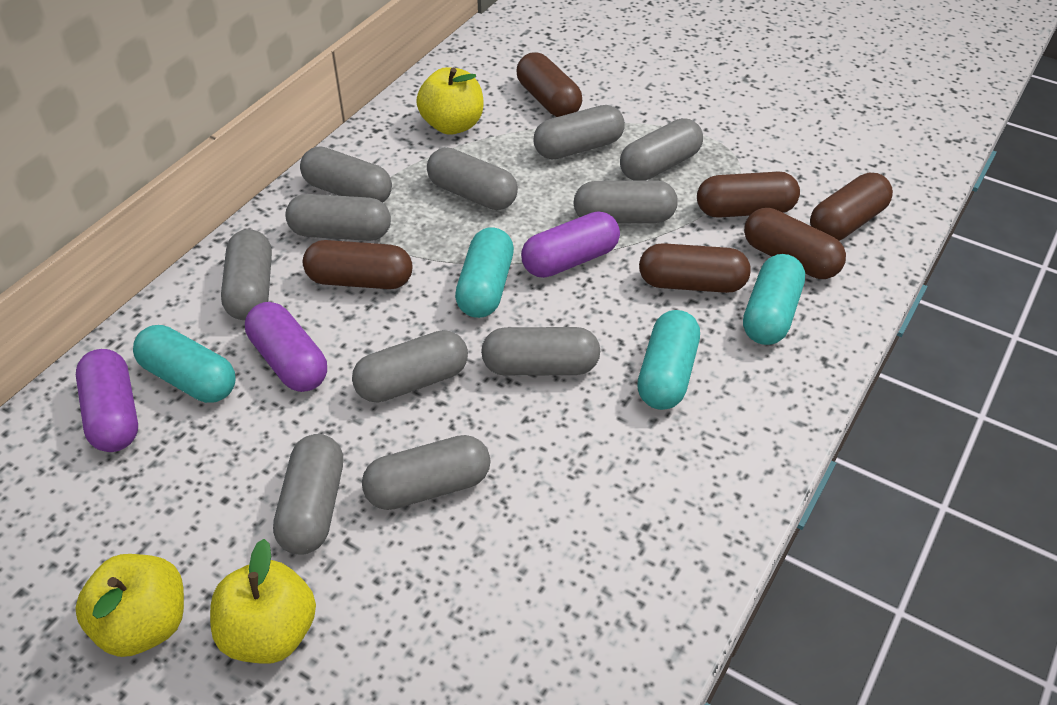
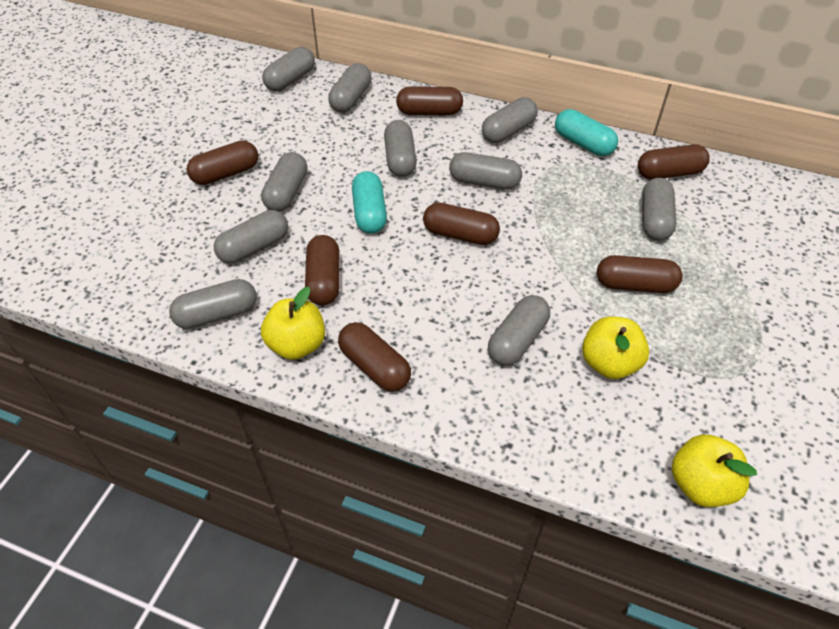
brown capsule: 6 -> 7
grey capsule: 11 -> 10
purple capsule: 3 -> 0
turquoise capsule: 4 -> 2

